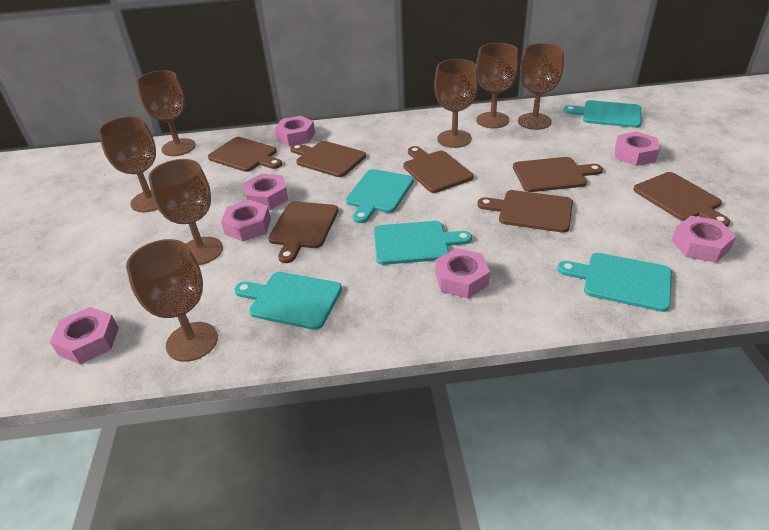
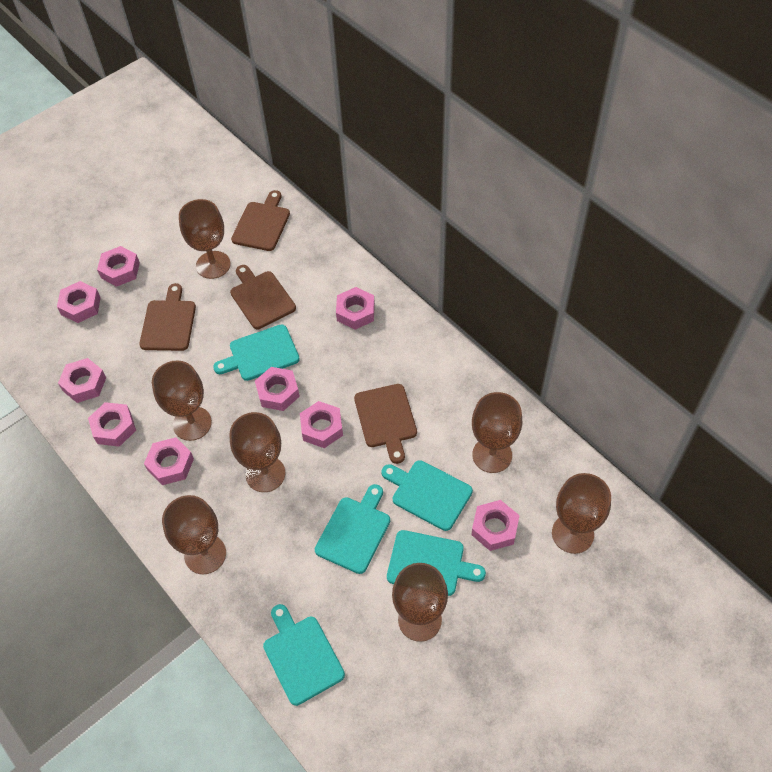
brown cutting board: 7 -> 4
pink nut: 7 -> 9

